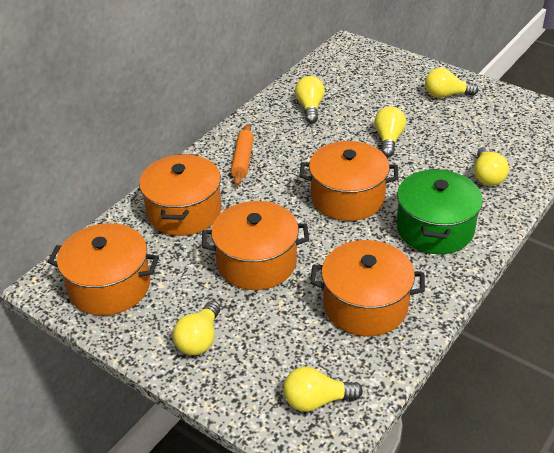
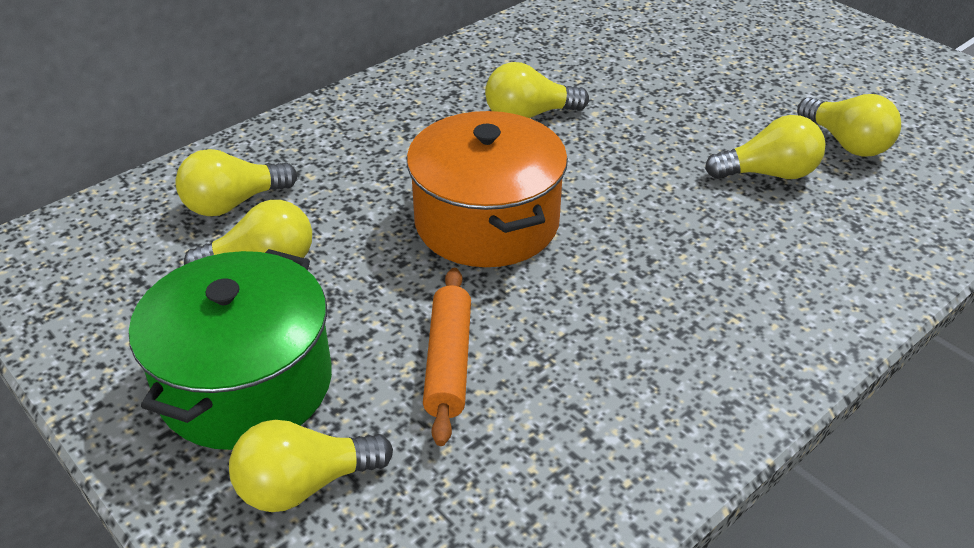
orange pot: 5 -> 1

